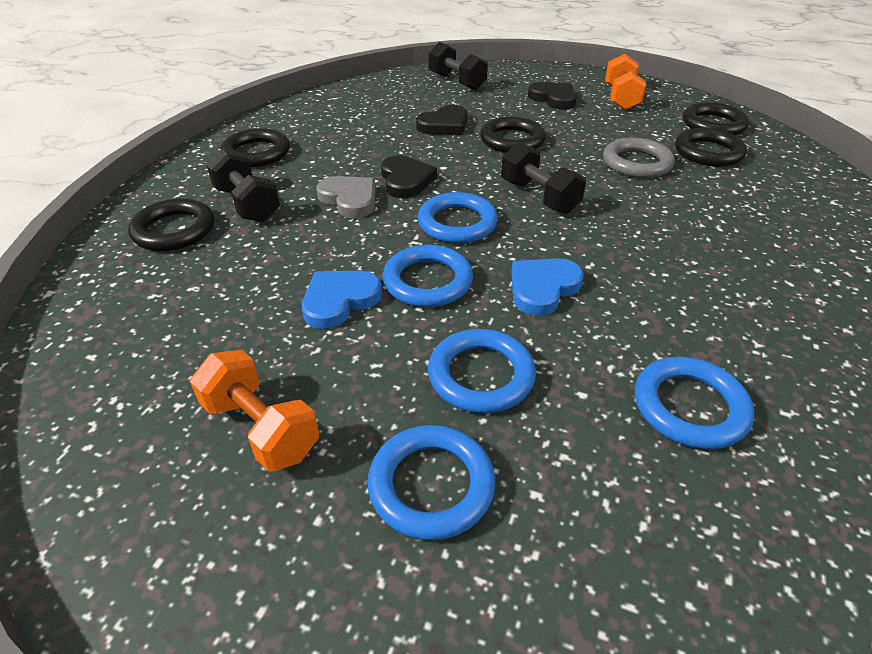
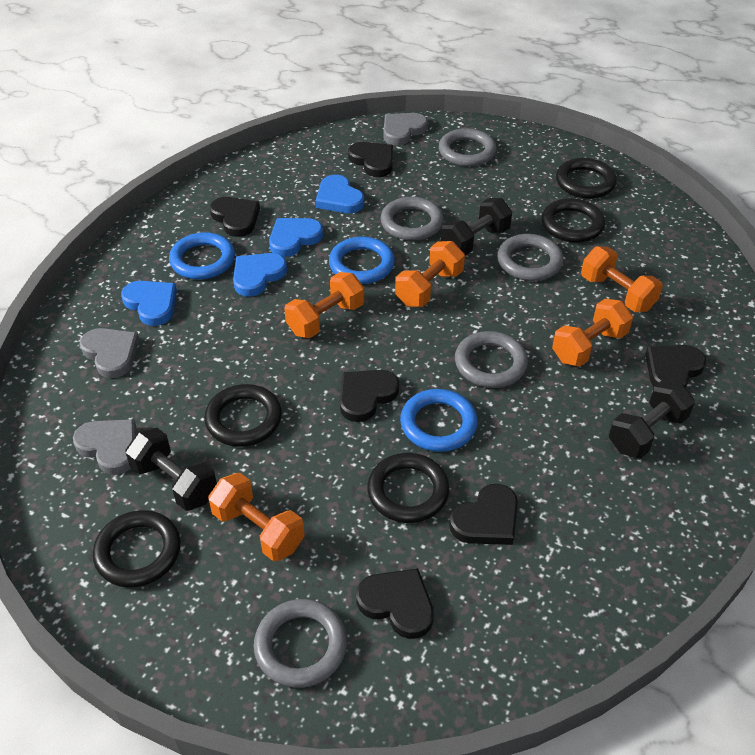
black heart: 3 -> 6
blue heart: 2 -> 4
blue ring: 5 -> 3
grey heart: 1 -> 3
grey ring: 1 -> 5
orange dumbbell: 2 -> 5

